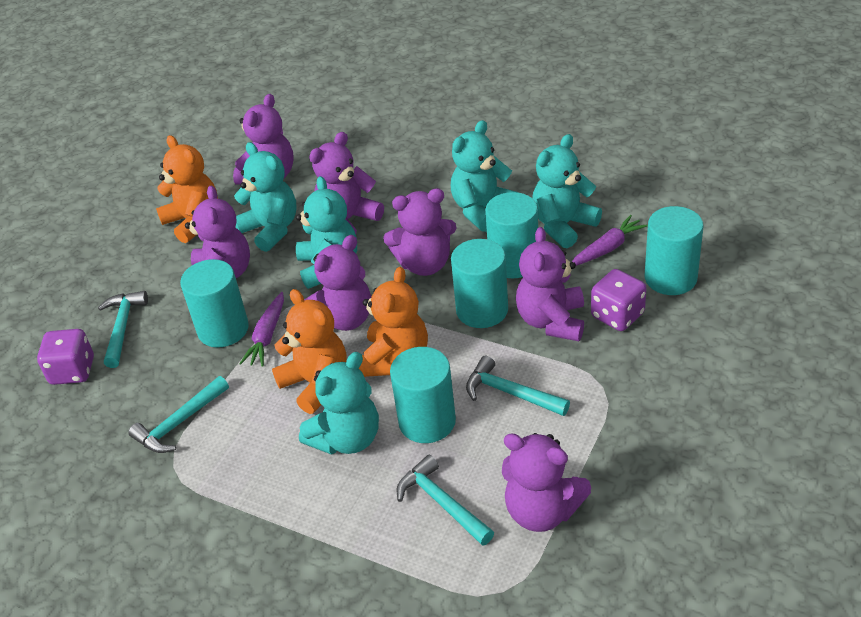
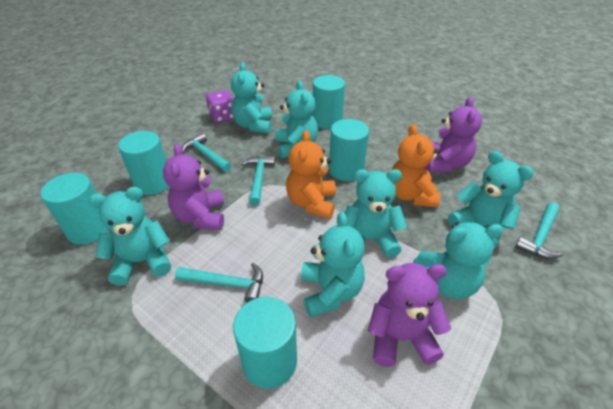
orange teddy bear: 3 -> 2
purple carrot: 2 -> 0
purple dice: 2 -> 1
purple teddy bear: 7 -> 3
turquoise teddy bear: 5 -> 7

